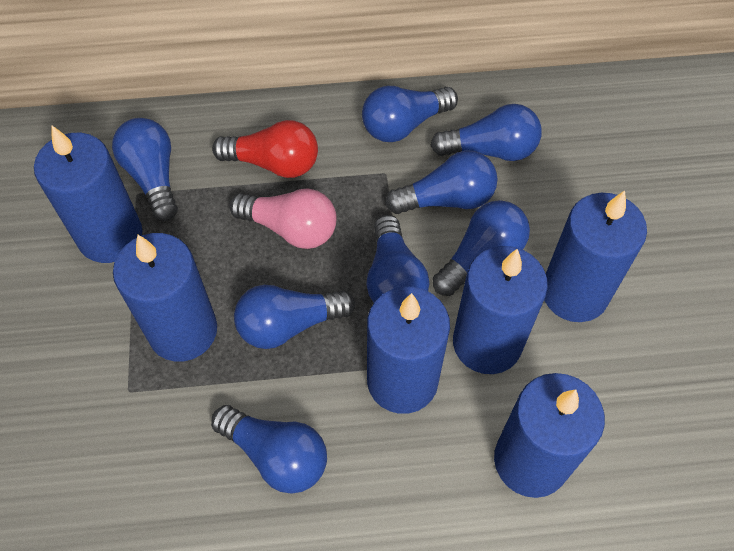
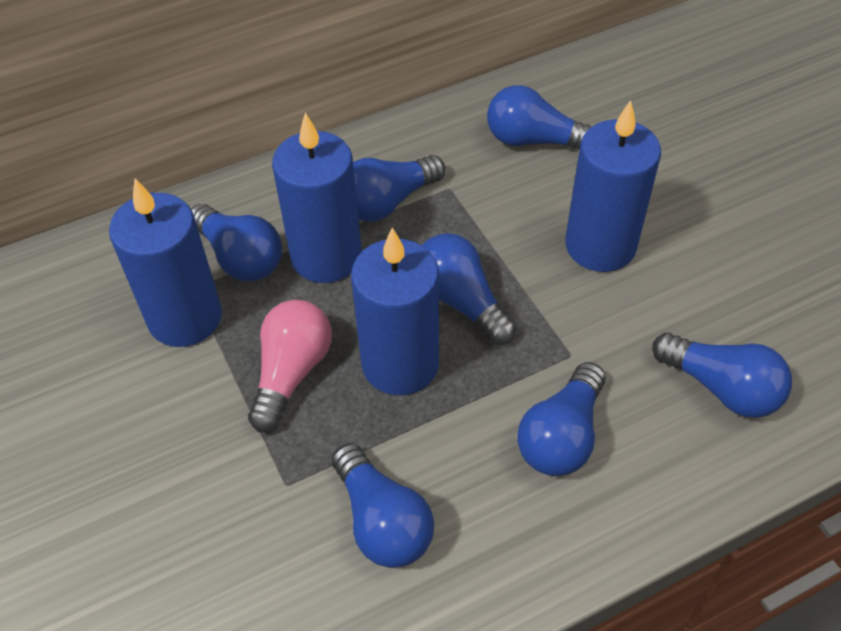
blue candle: 6 -> 4
blue light bulb: 8 -> 7
red light bulb: 1 -> 0

